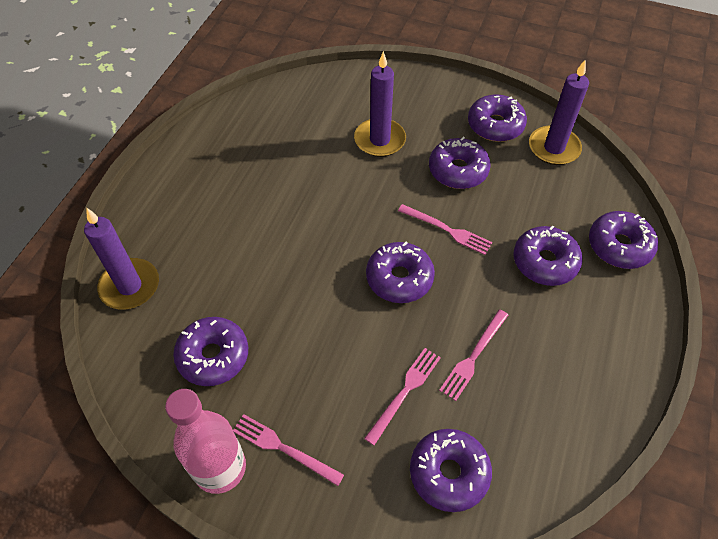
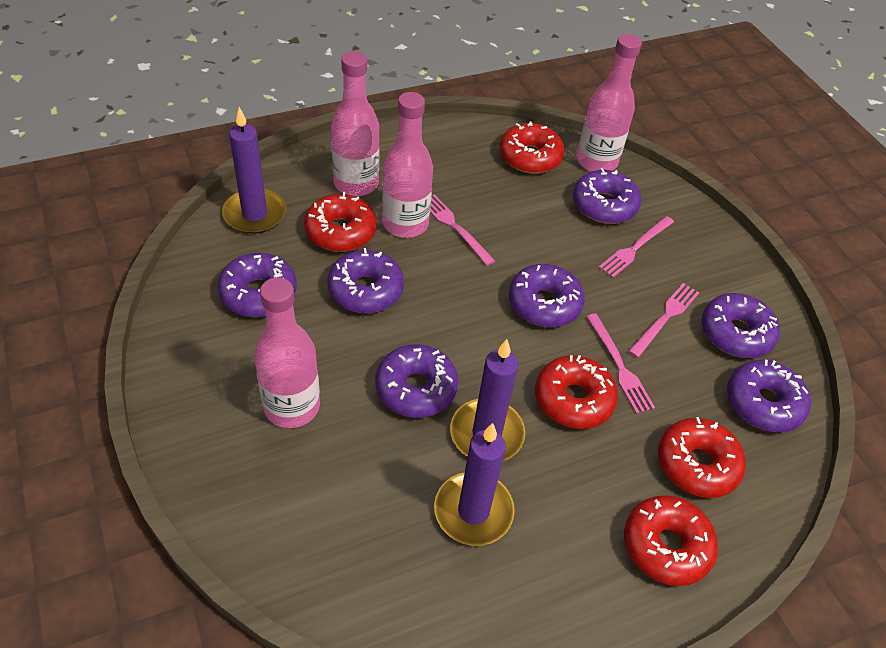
pink bottle: 1 -> 4
red donut: 0 -> 5

